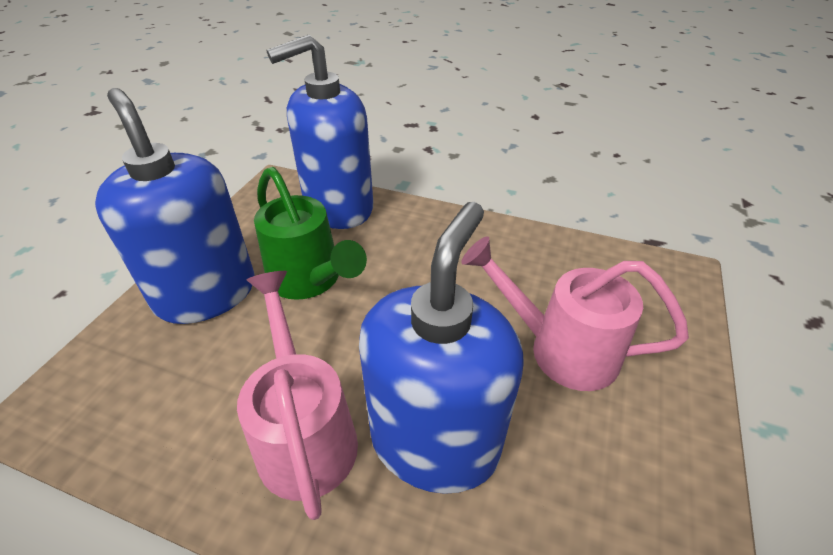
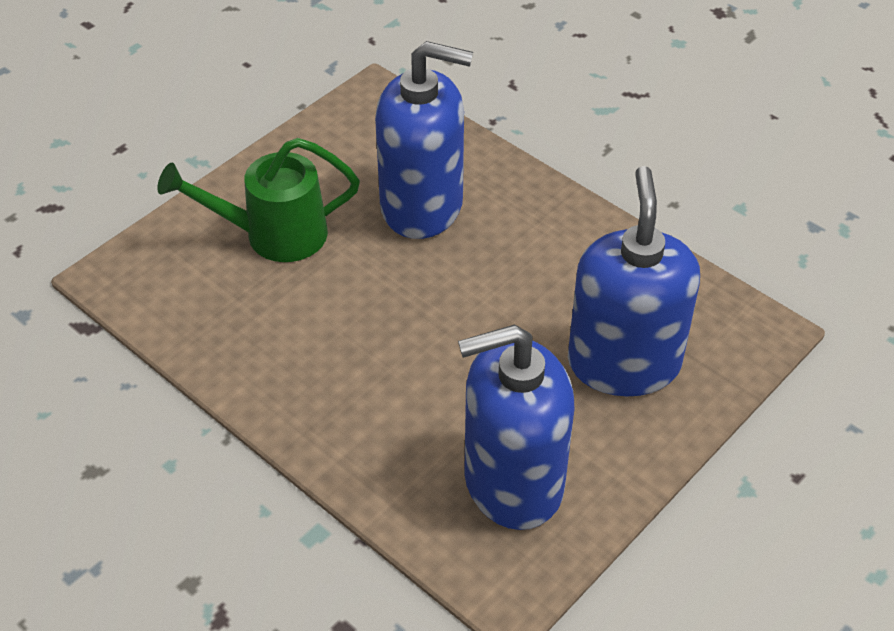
pink watering can: 2 -> 0

